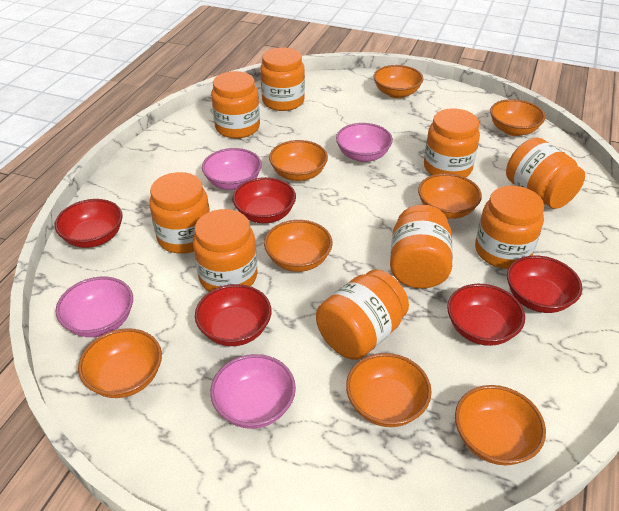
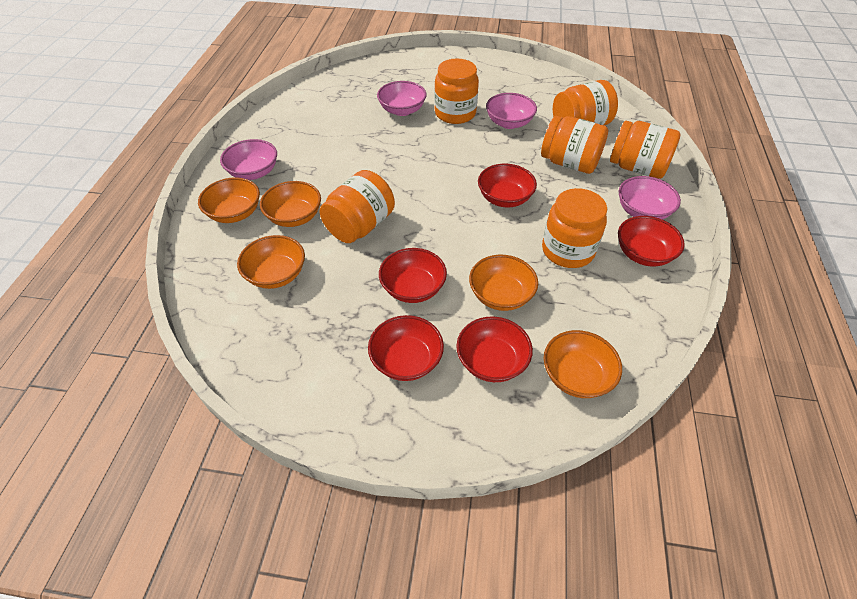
orange bowl: 8 -> 5
orange jar: 9 -> 6

